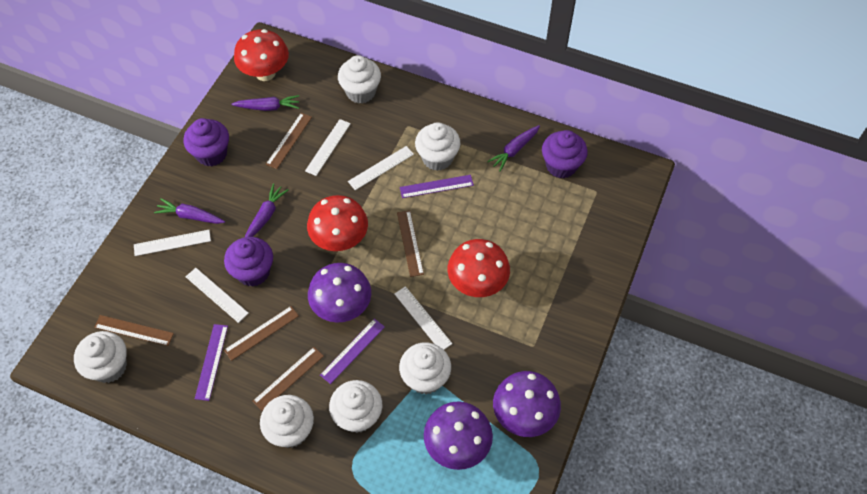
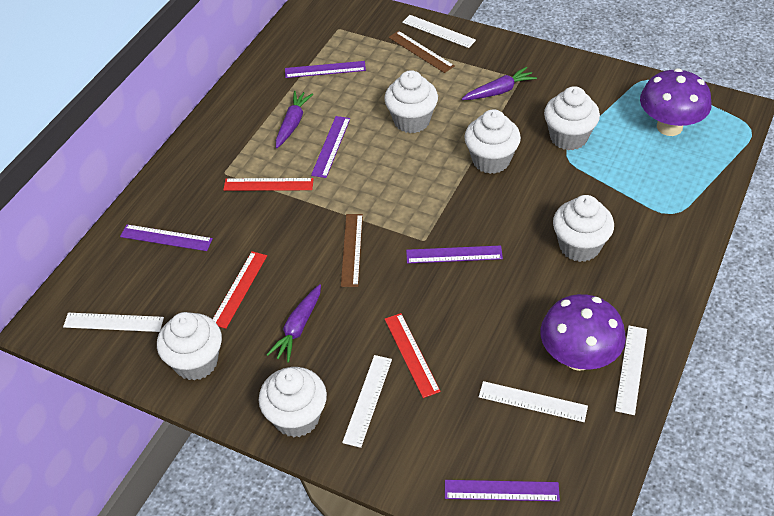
brown ruler: 5 -> 2
purple carrot: 4 -> 3
purple cupcake: 3 -> 0
purple mushroom: 3 -> 2
purple ruler: 3 -> 5
red mushroom: 3 -> 0
red ruler: 0 -> 3

